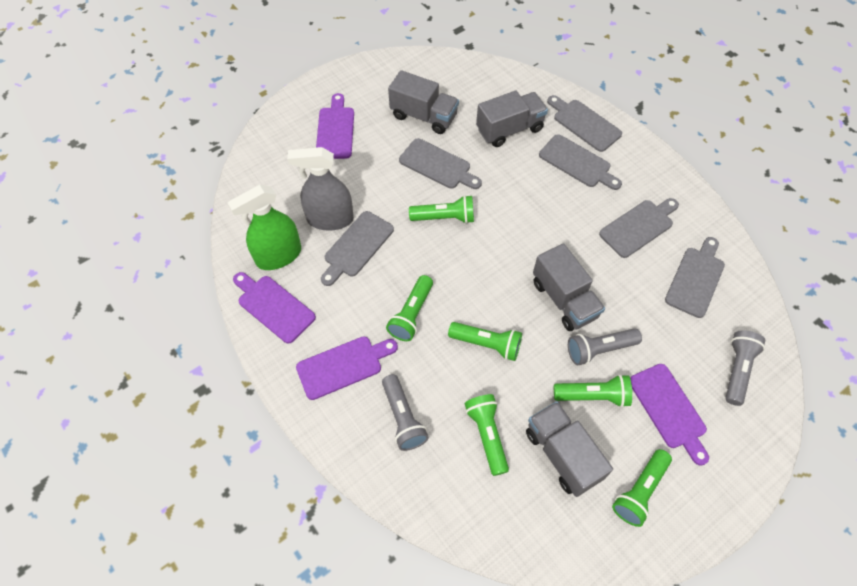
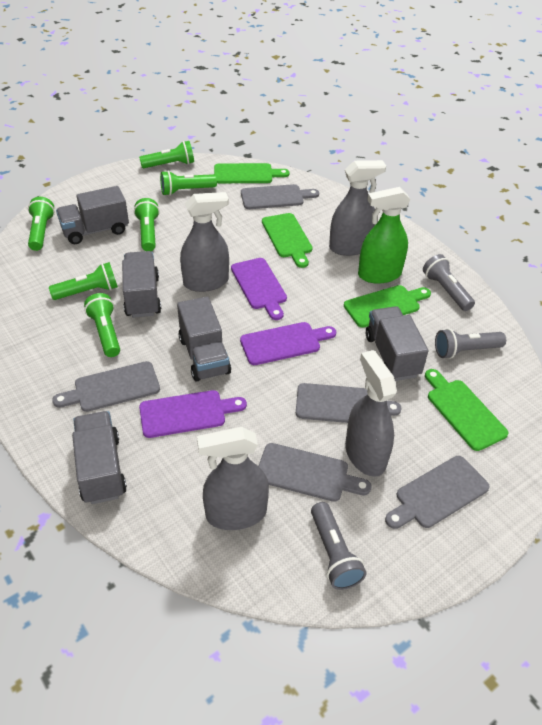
green cutting board: 0 -> 4
grey cutting board: 6 -> 5
grey spray bottle: 1 -> 4
grey truck: 4 -> 5
purple cutting board: 4 -> 3

